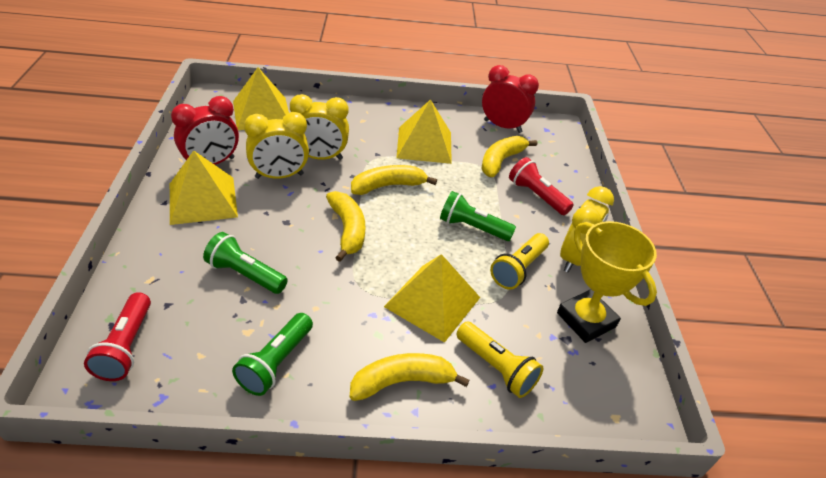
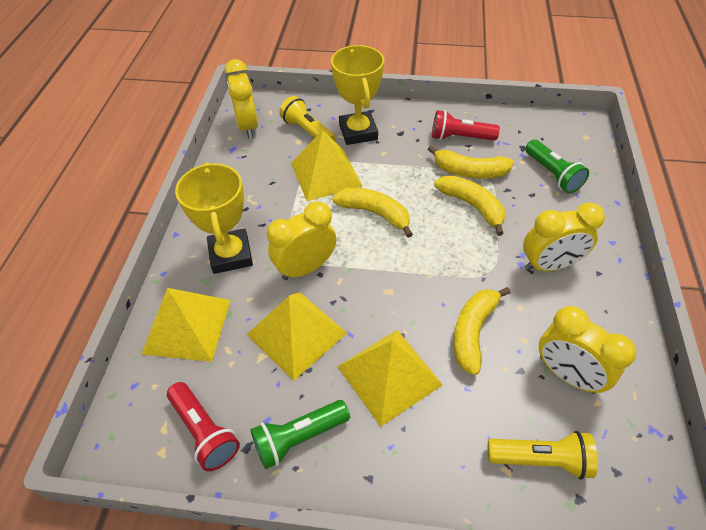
green flashlight: 3 -> 2
red clock: 2 -> 0
yellow clock: 3 -> 4
yellow trophy: 1 -> 2

